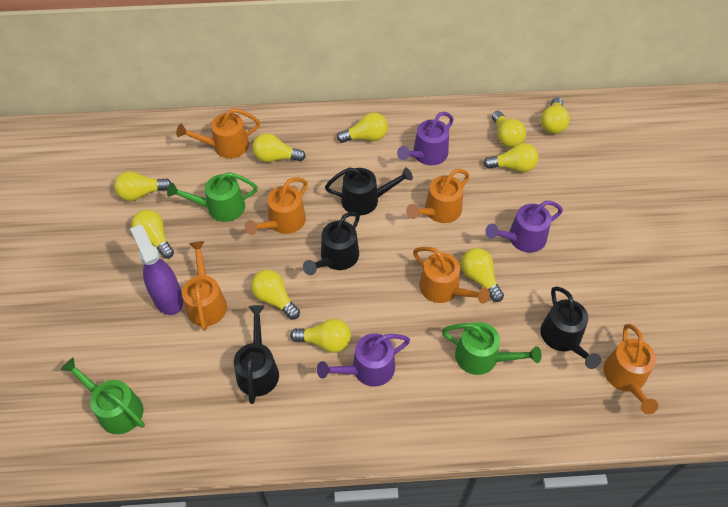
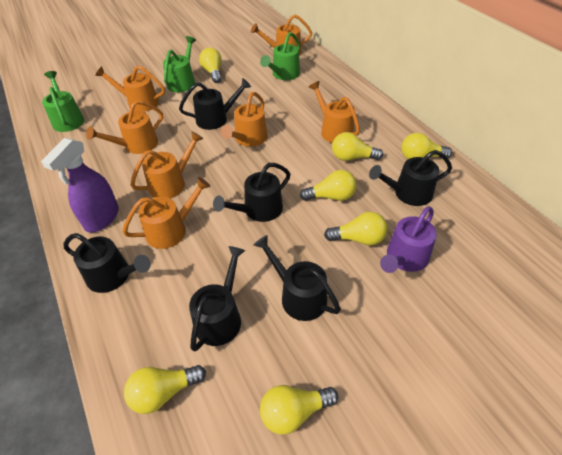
black watering can: 4 -> 6
orange watering can: 6 -> 7
purple watering can: 3 -> 1
yellow light bulb: 10 -> 7

